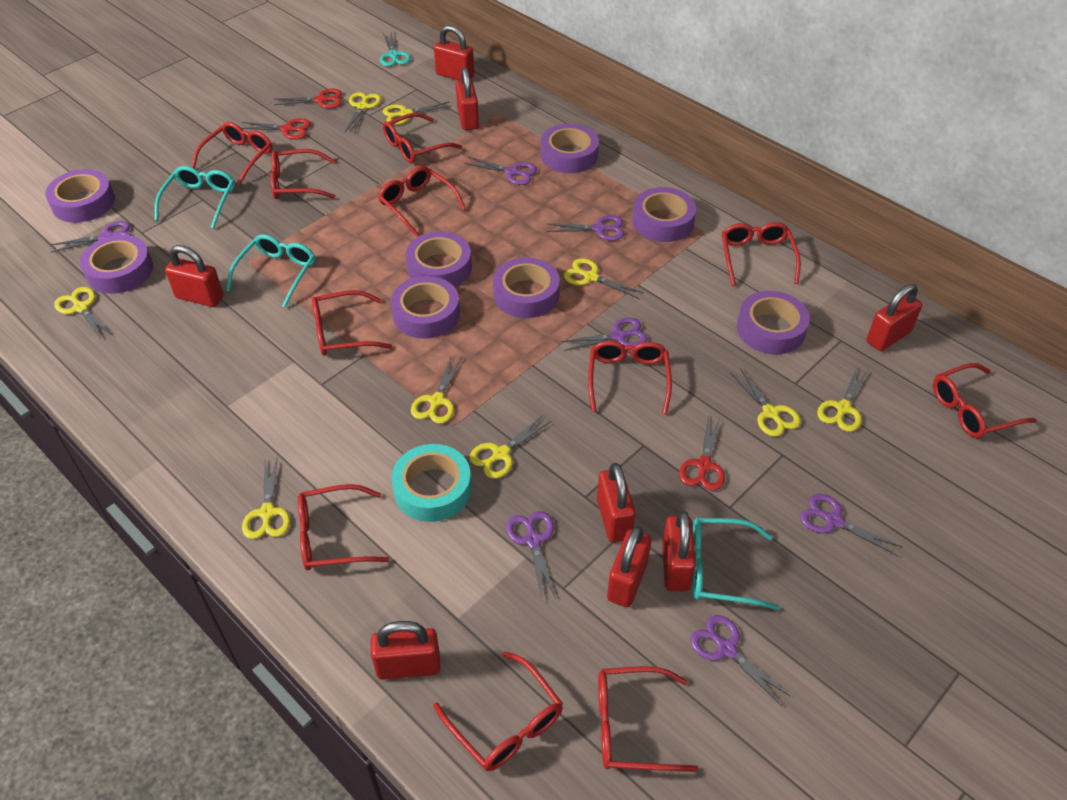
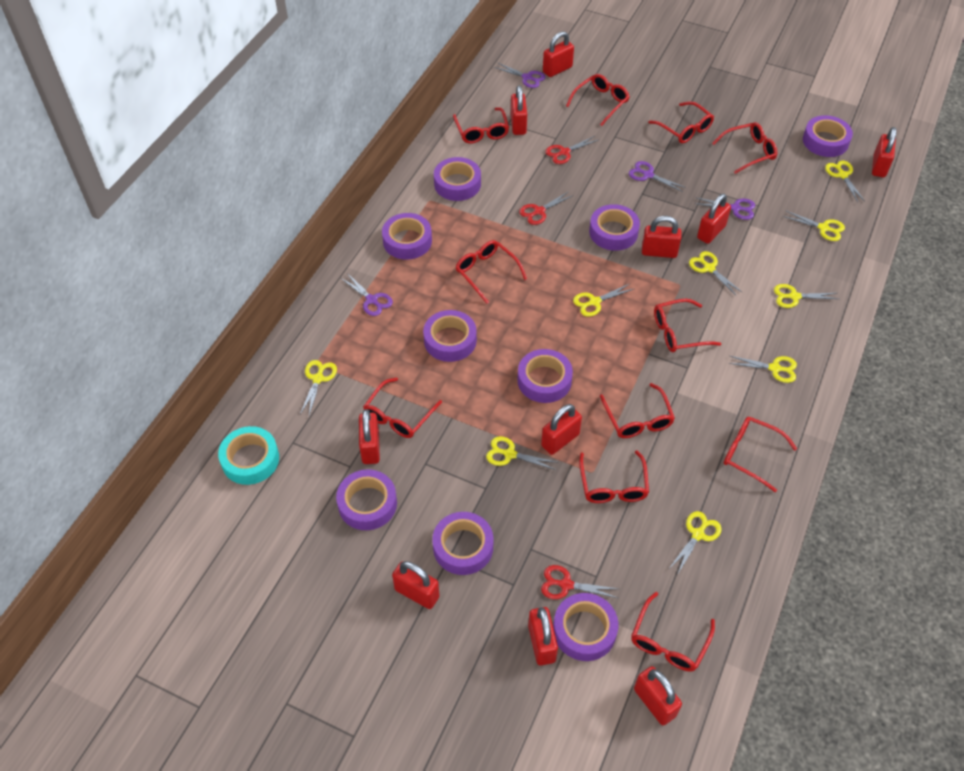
purple scissors: 7 -> 4
purple tape: 8 -> 9
red padlock: 8 -> 10
turquoise glasses: 3 -> 0
turquoise scissors: 1 -> 0

